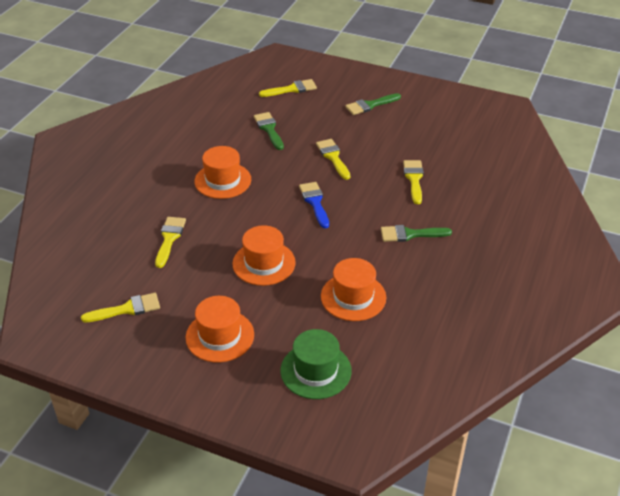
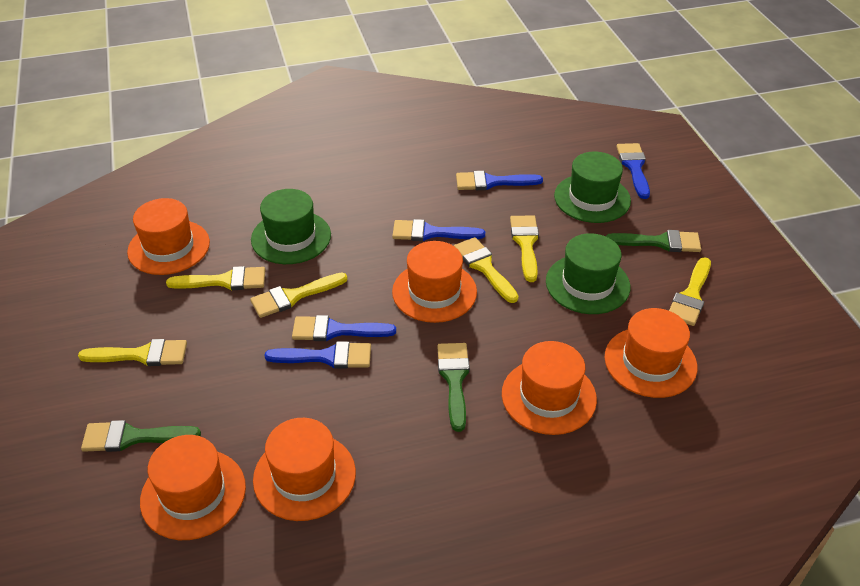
blue brush: 1 -> 5
green hat: 1 -> 3
orange hat: 4 -> 6
yellow brush: 5 -> 6

